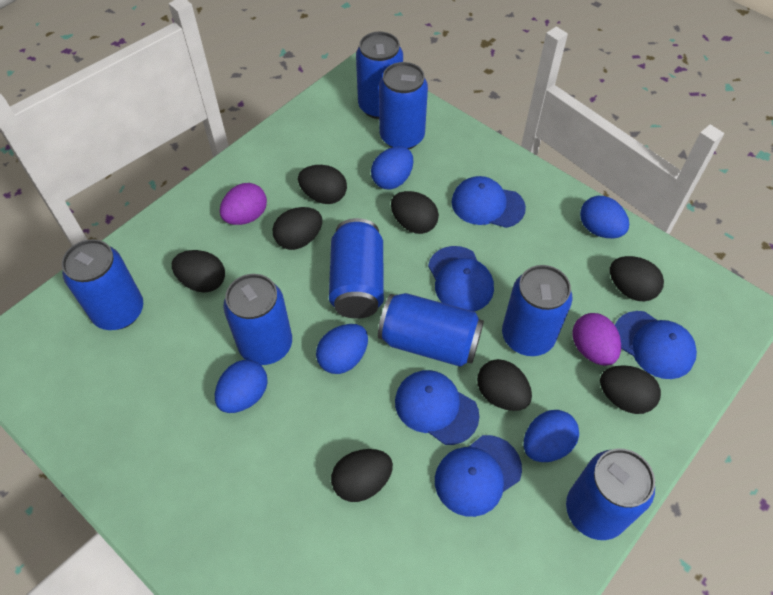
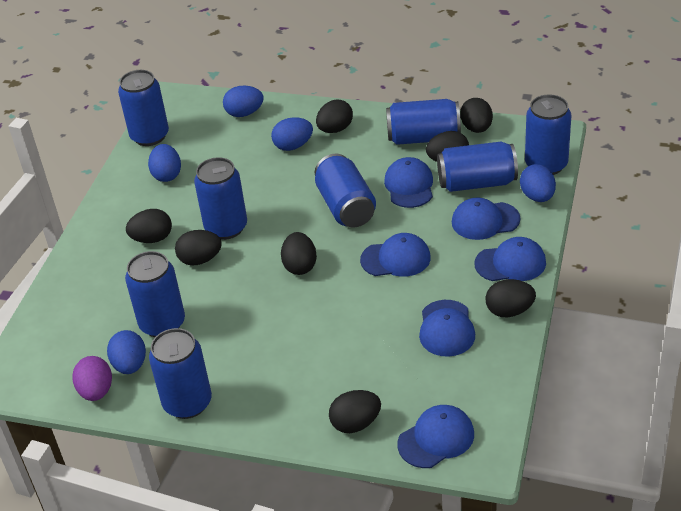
blue cap: 5 -> 6
purple egg: 2 -> 1

